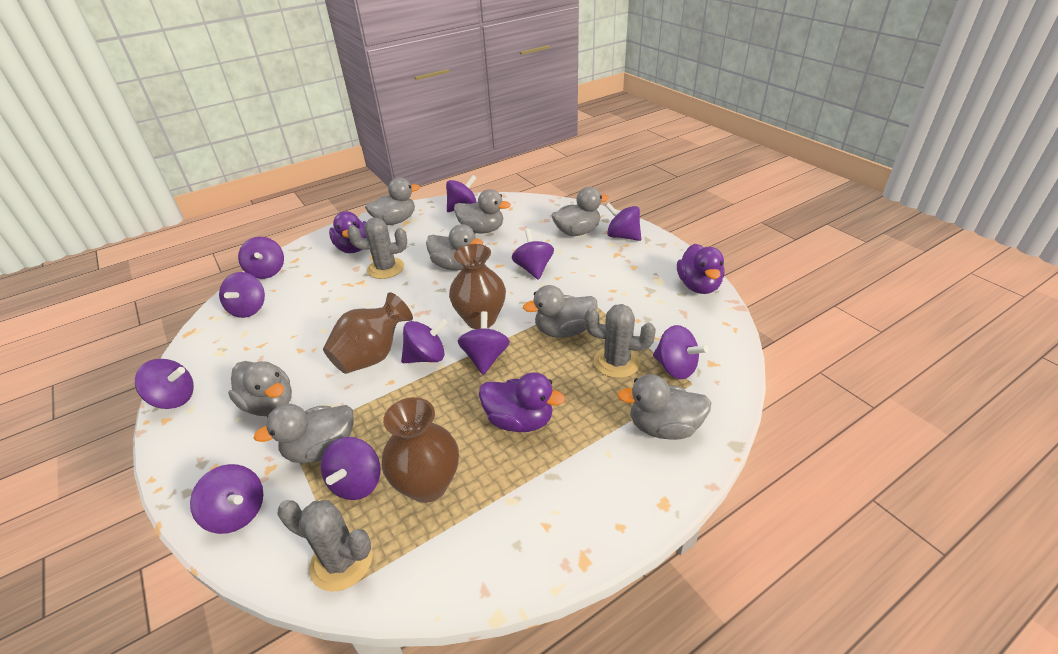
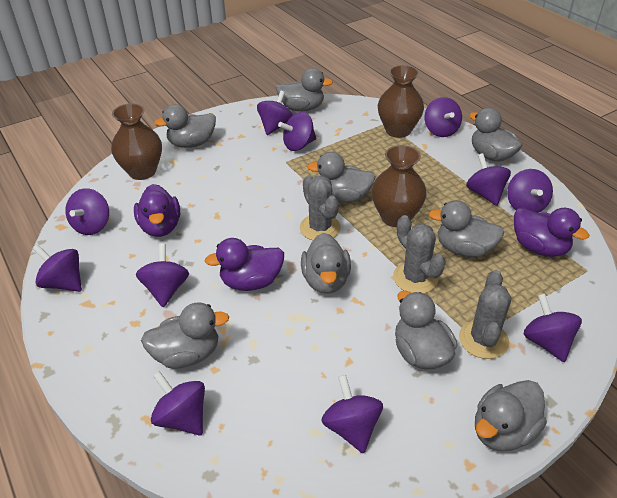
grey duck: 8 -> 9

